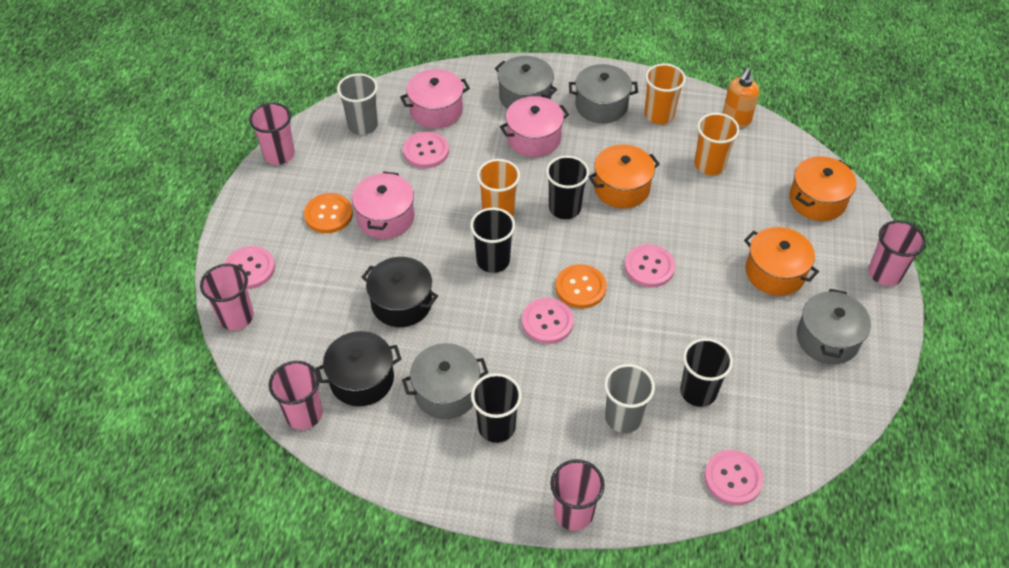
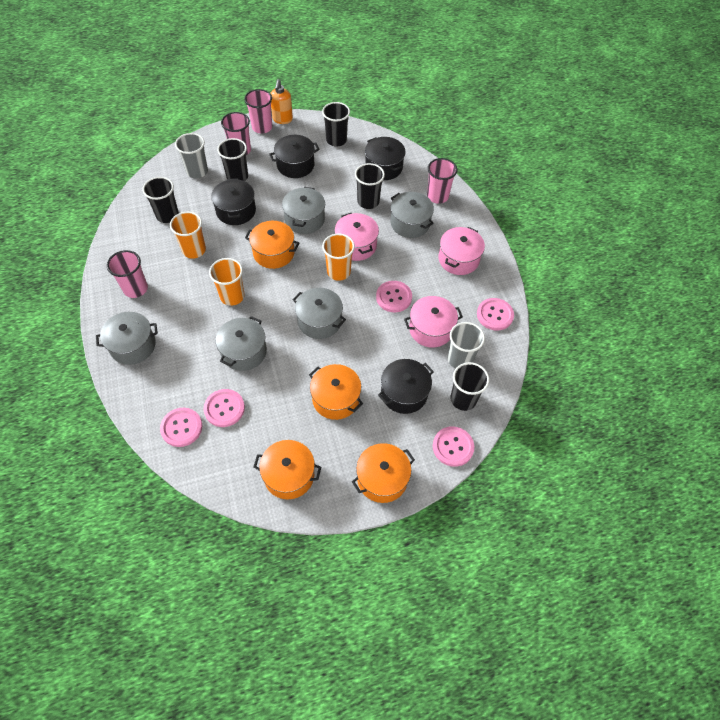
black cup: 4 -> 5
black pot: 2 -> 4
grey pot: 4 -> 5
orange button: 2 -> 0
orange pot: 3 -> 4
pink cup: 5 -> 4

